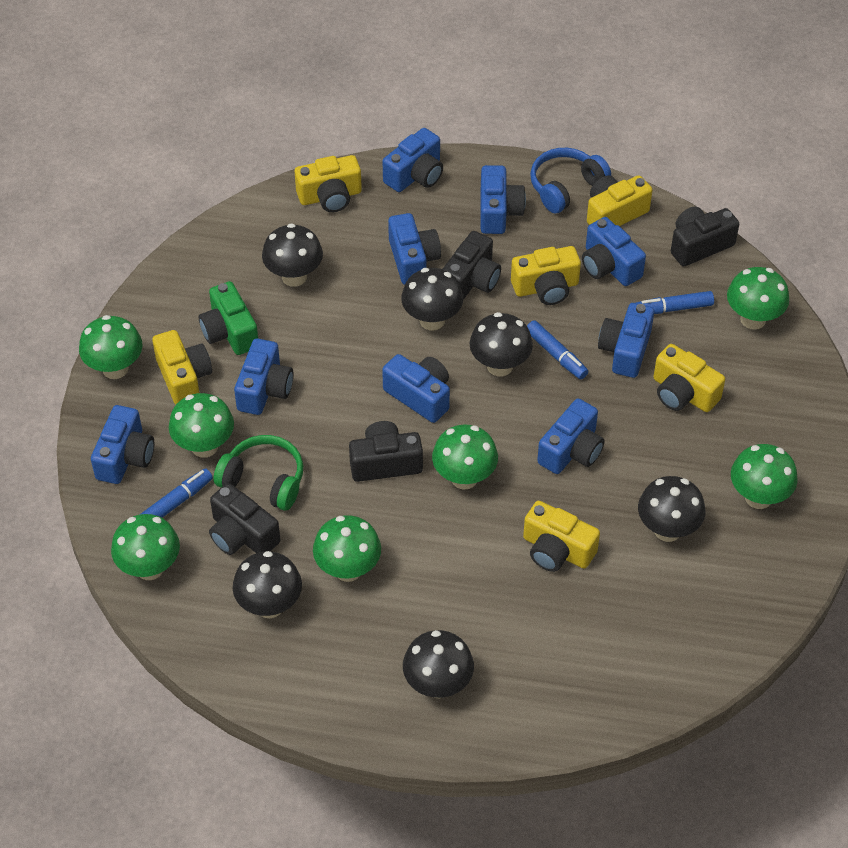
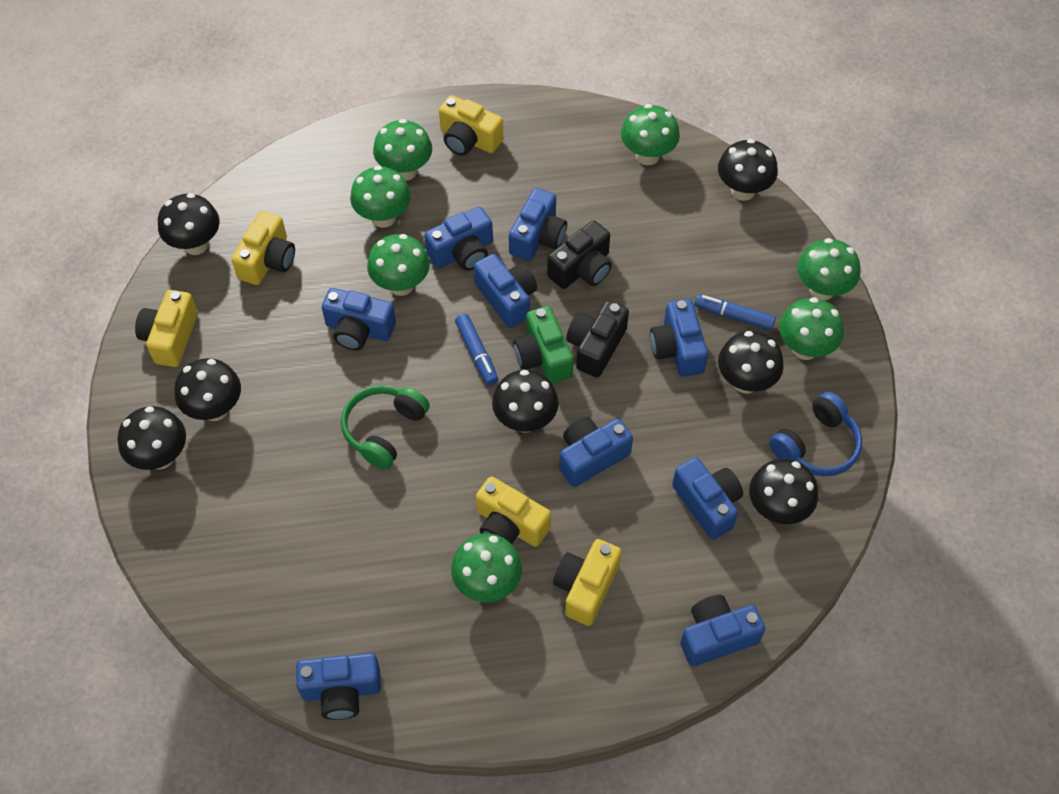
black camera: 4 -> 2
black mushroom: 6 -> 7
blue marker: 3 -> 2
yellow camera: 6 -> 5

